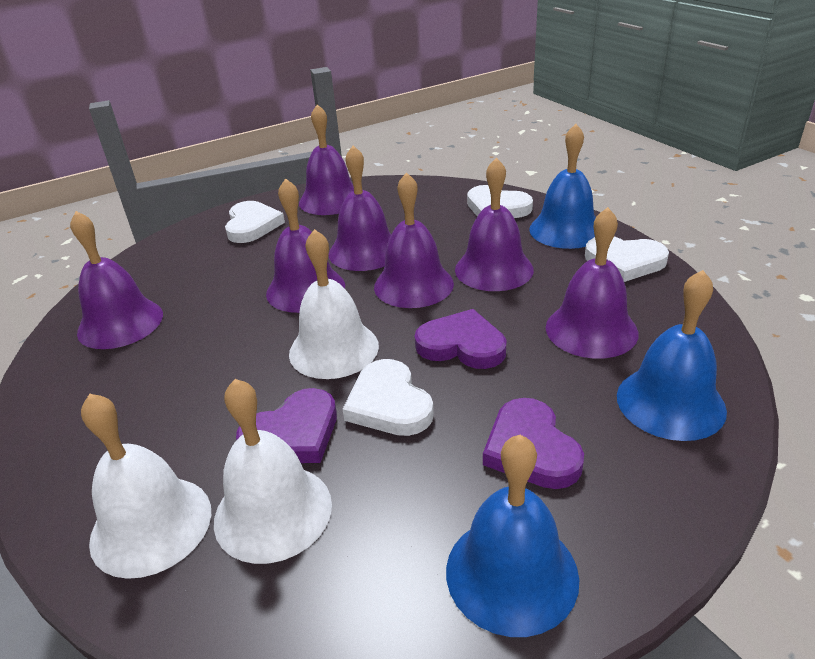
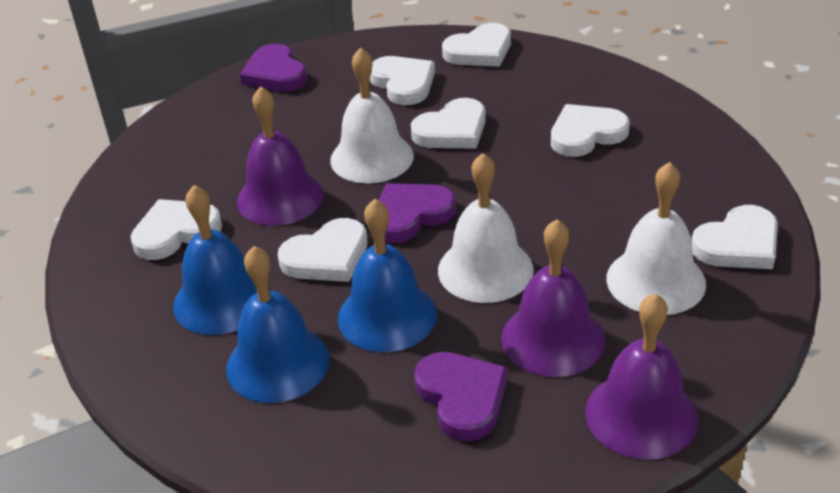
purple bell: 7 -> 3
white heart: 4 -> 7

